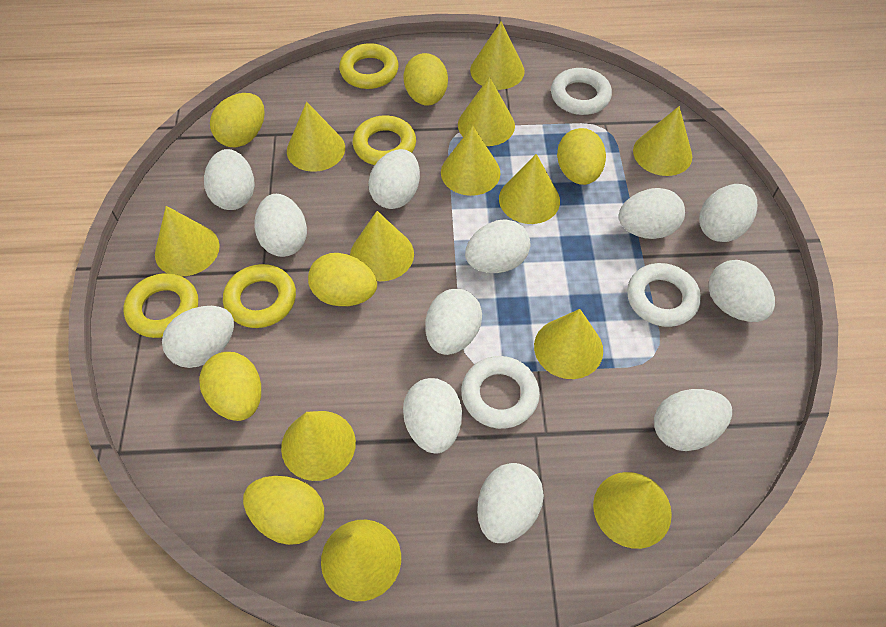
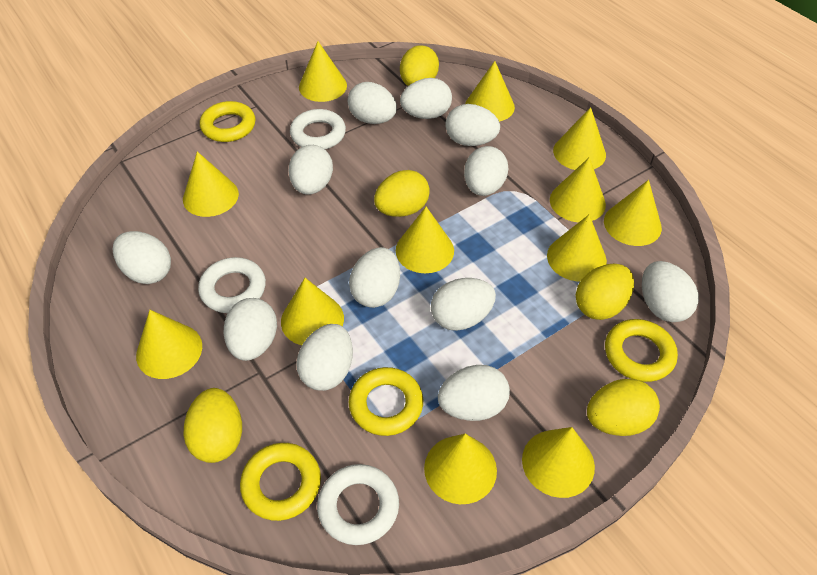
yellow egg: 6 -> 5

